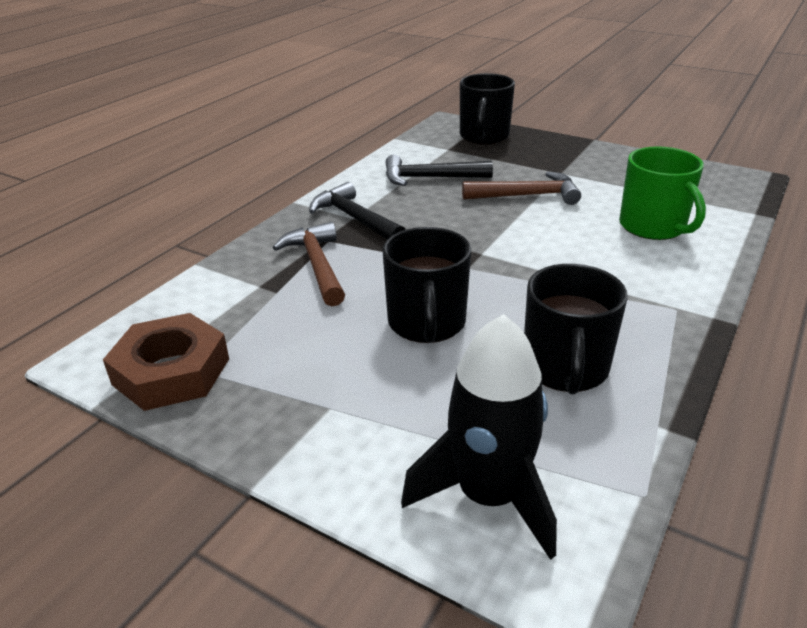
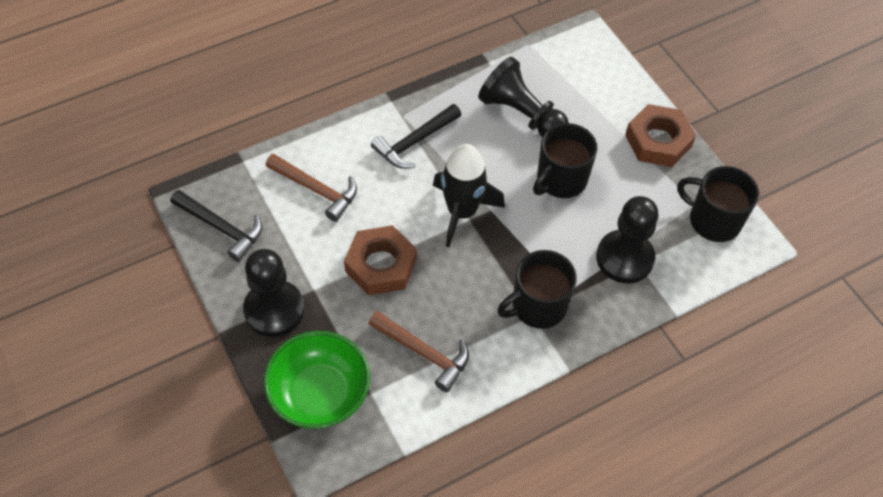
black pawn: 0 -> 3
brown nut: 1 -> 2
green bowl: 0 -> 1
green mug: 1 -> 0

